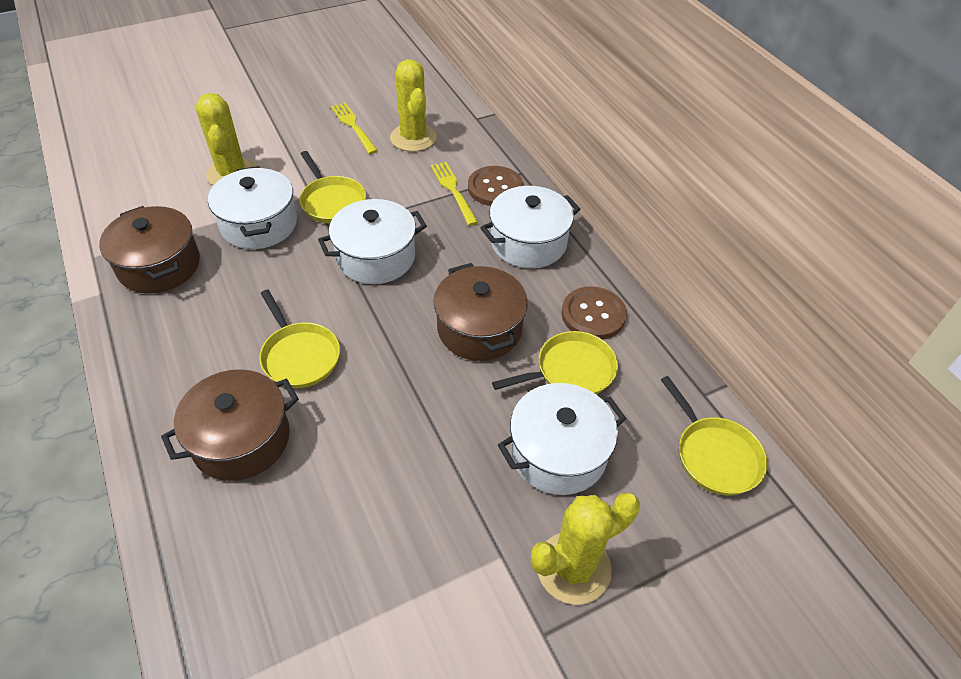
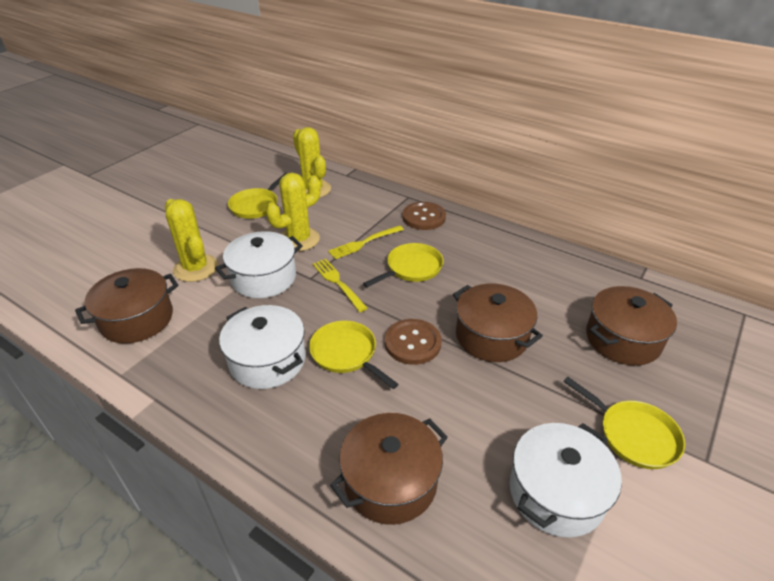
brown pot: 3 -> 4
white pot: 4 -> 3

